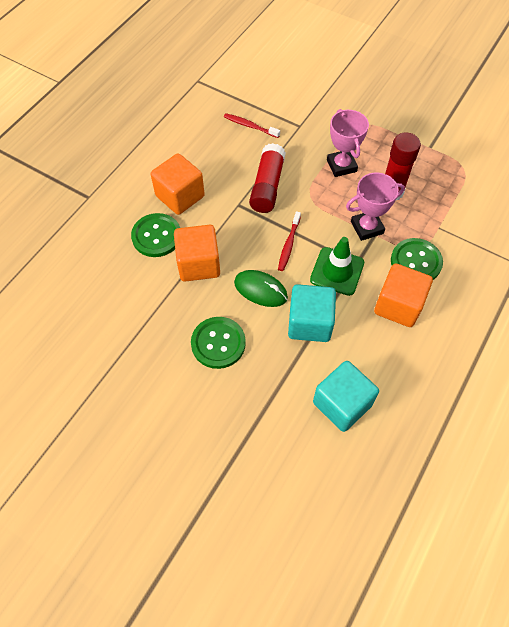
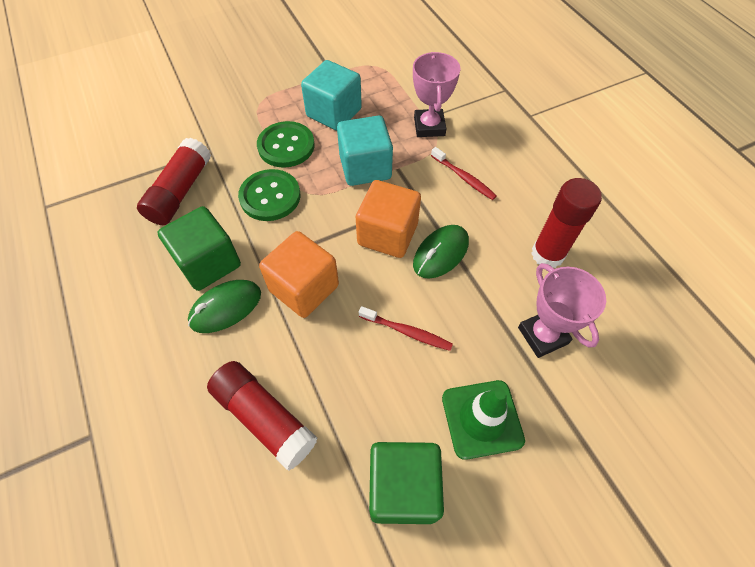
green button: 3 -> 2
green cube: 0 -> 2
green mouse: 1 -> 2
orange cube: 3 -> 2
red glue stick: 2 -> 3

